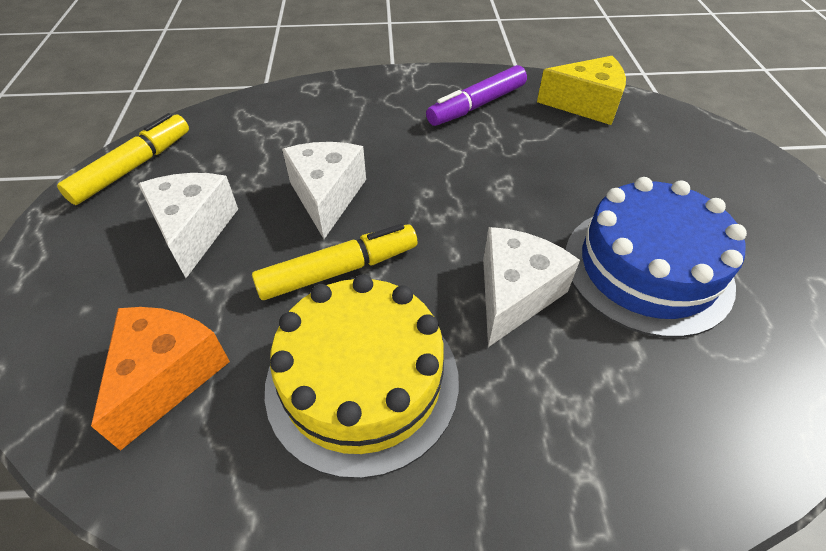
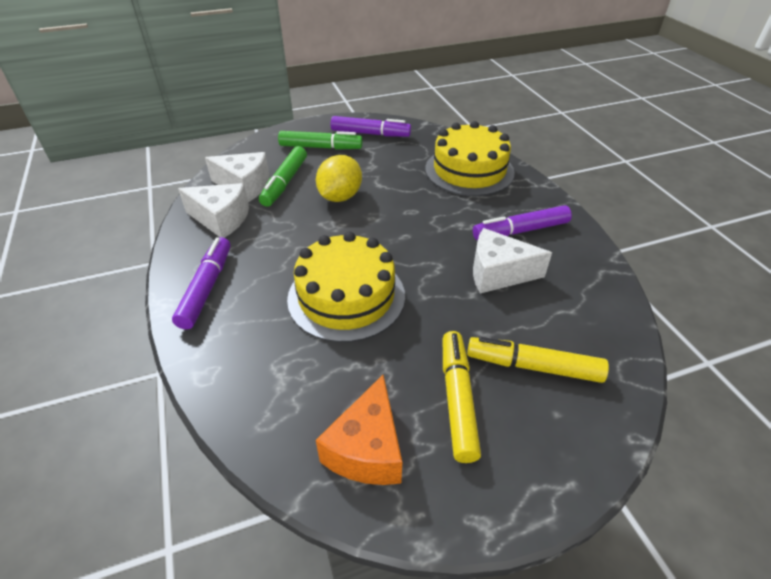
blue cake: 1 -> 0
green marker: 0 -> 2
purple marker: 1 -> 3
yellow cake: 1 -> 2
yellow cheese: 1 -> 0
yellow lemon: 0 -> 1

